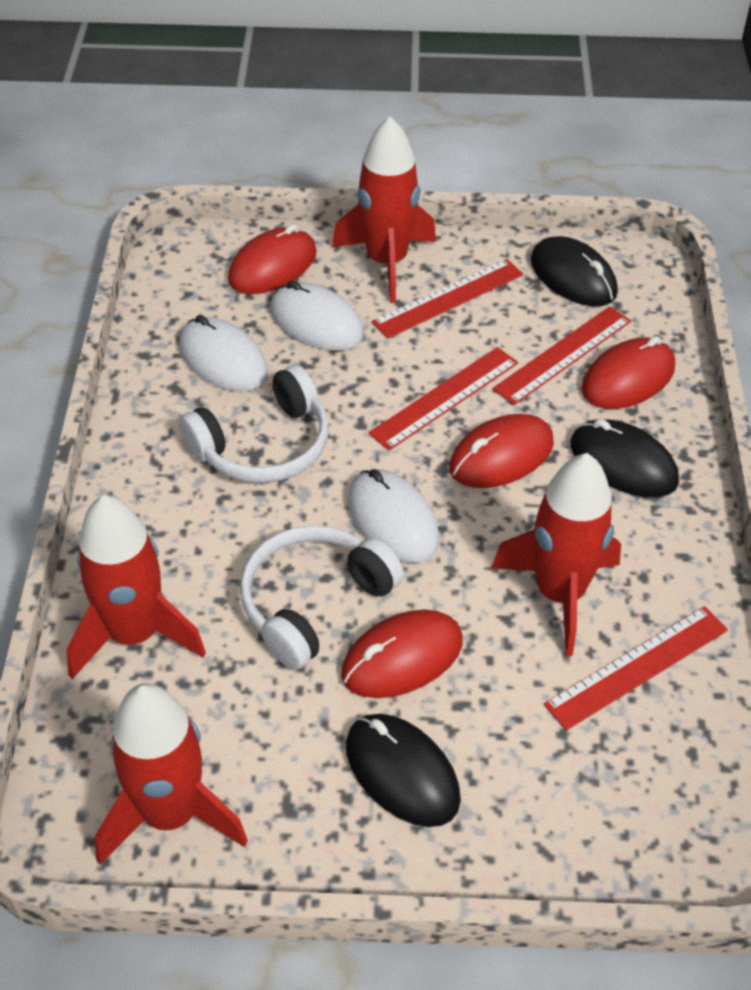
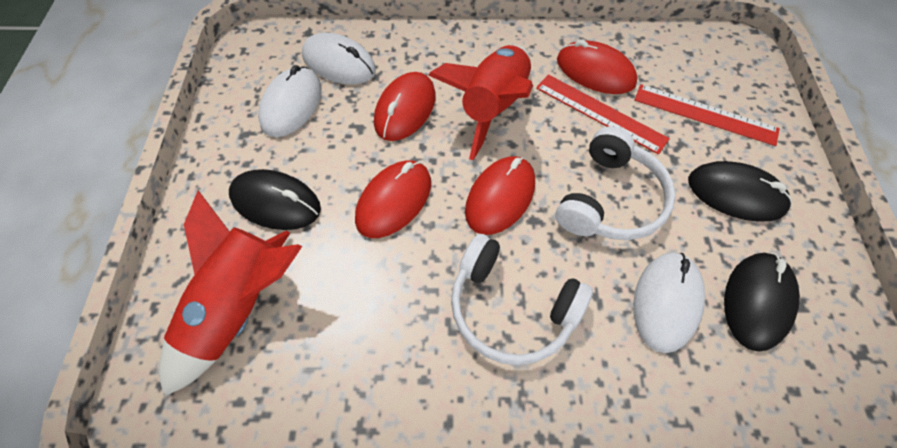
red rocket: 4 -> 2
red ruler: 4 -> 2

